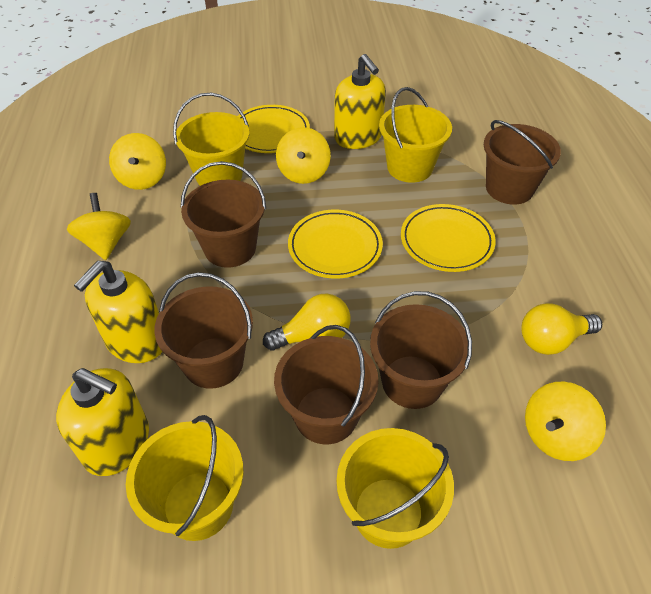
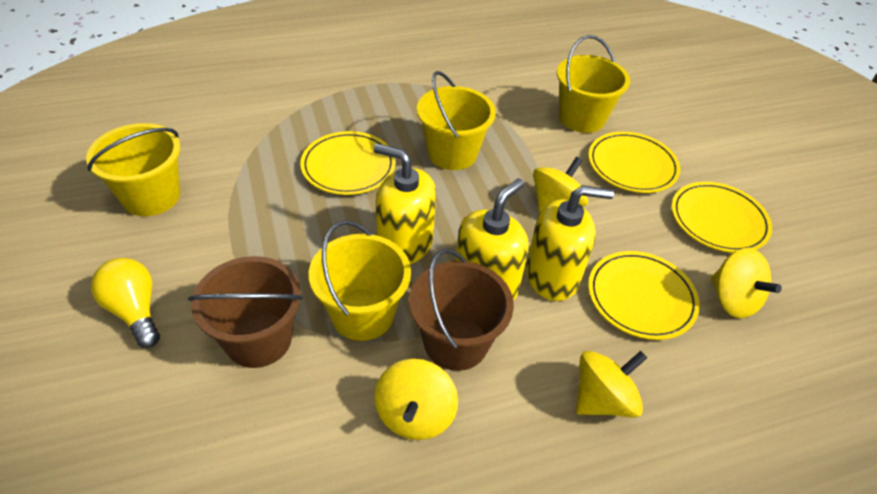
brown bucket: 5 -> 2
yellow light bulb: 2 -> 1
yellow plate: 3 -> 4

